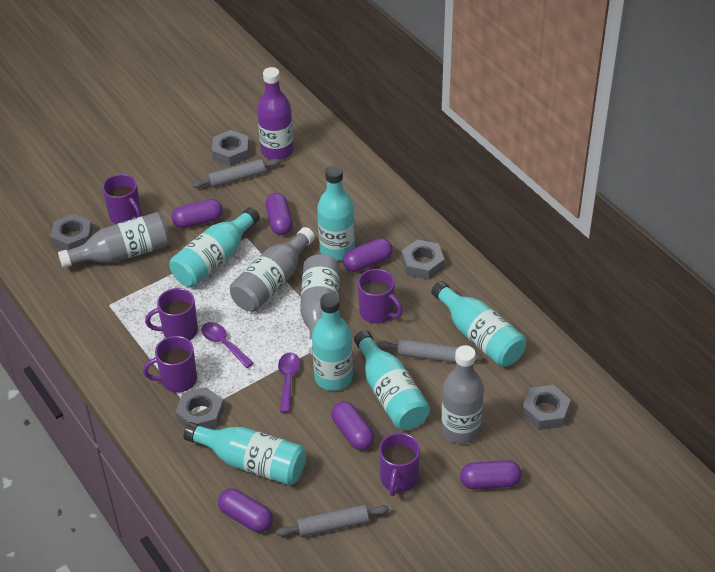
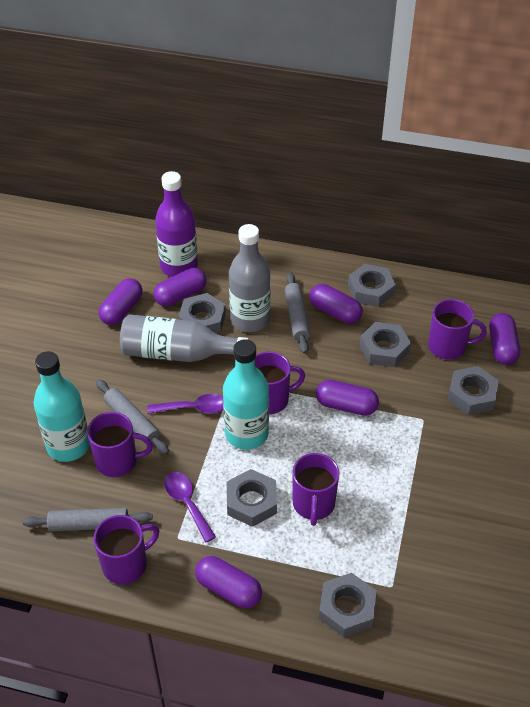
grey bottle: 4 -> 2
grey nut: 5 -> 6
turquoise bottle: 6 -> 2

